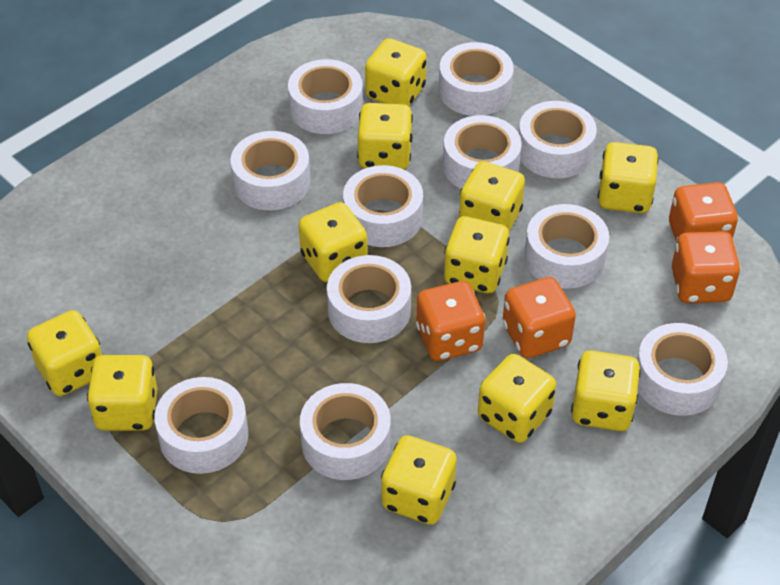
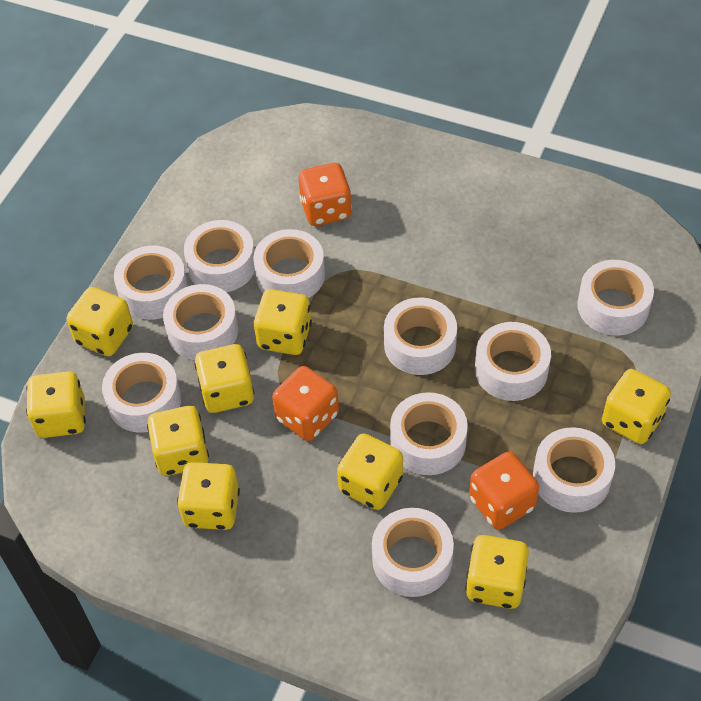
orange dice: 4 -> 3
yellow dice: 11 -> 9

